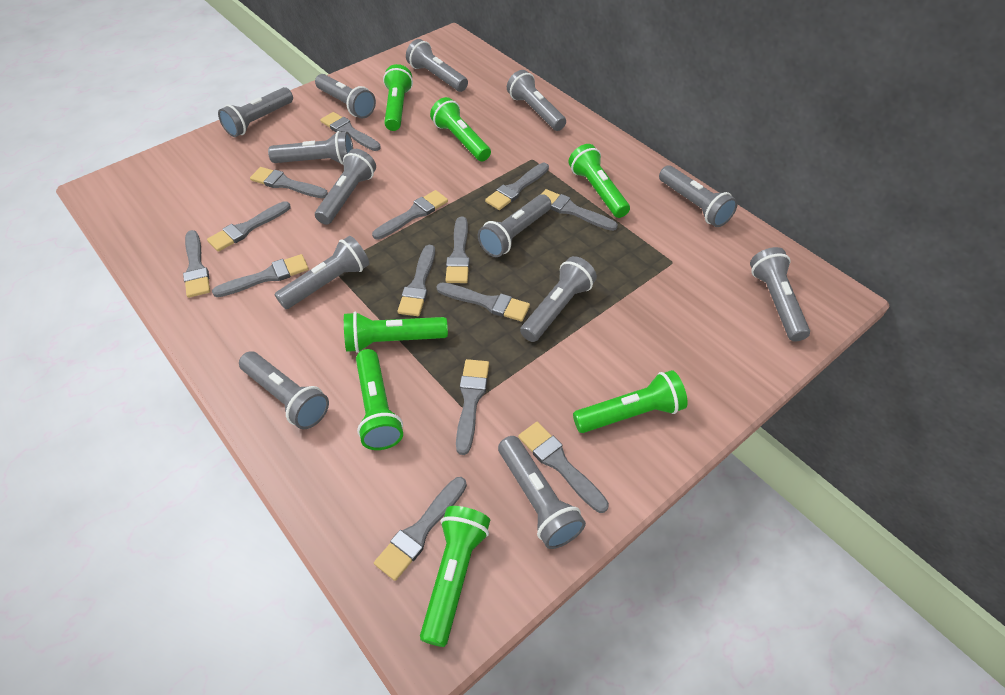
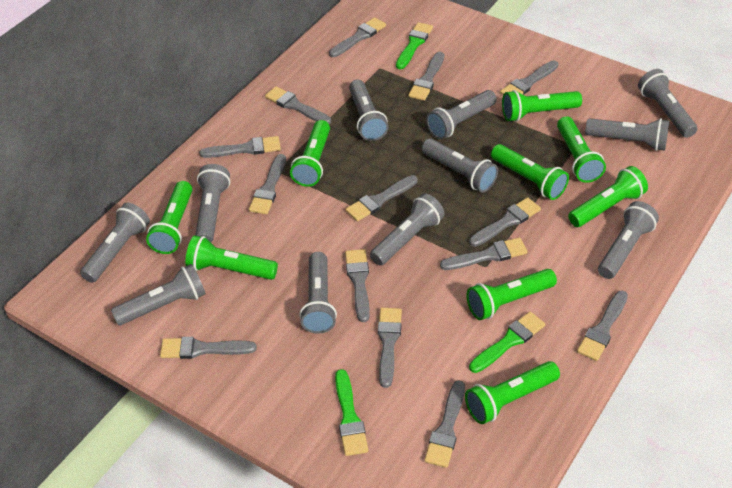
green brush: 0 -> 3
green flashlight: 7 -> 9
grey flashlight: 13 -> 11

